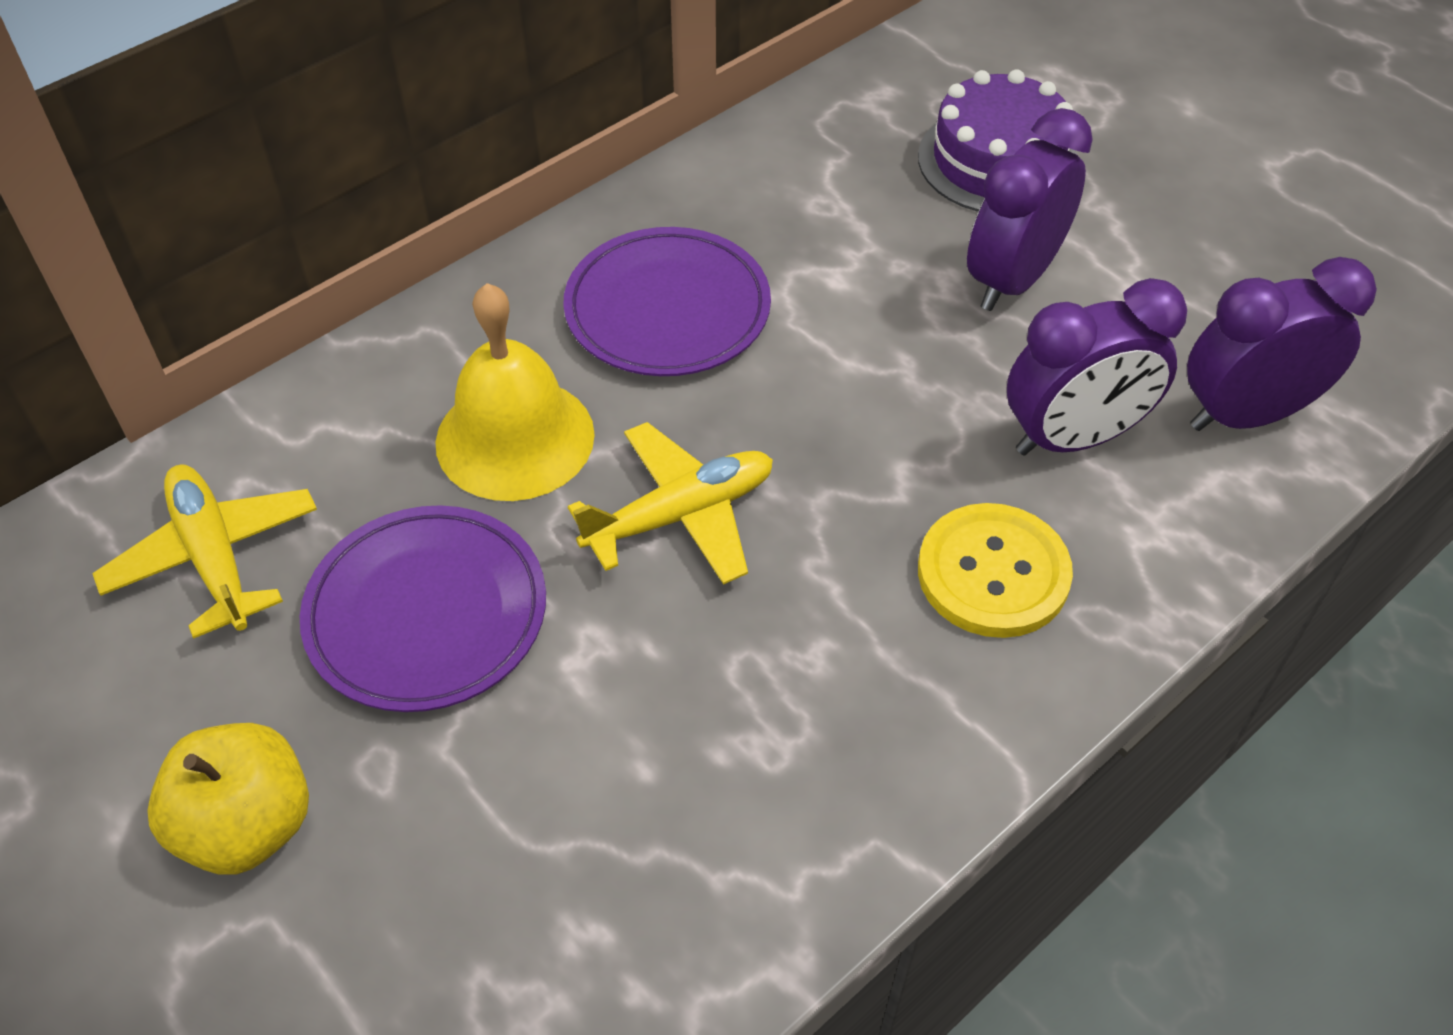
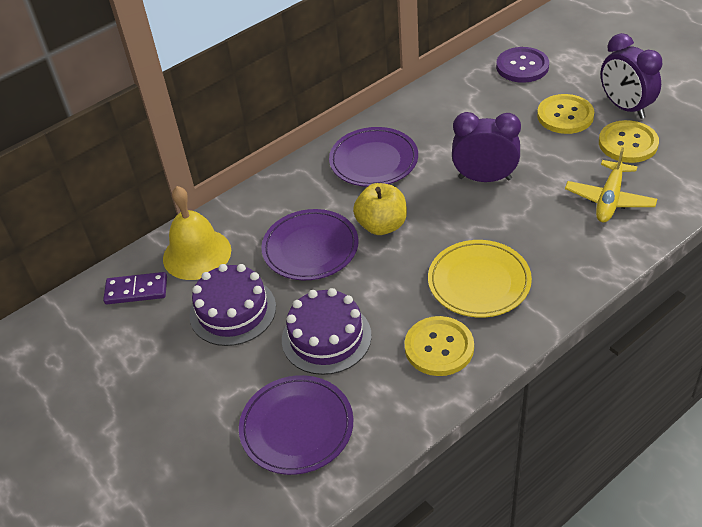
purple button: 0 -> 1
purple cake: 1 -> 2
purple clock: 3 -> 2
purple domino: 0 -> 1
purple plate: 2 -> 3
yellow button: 1 -> 3
yellow plane: 2 -> 1
yellow plate: 0 -> 1

